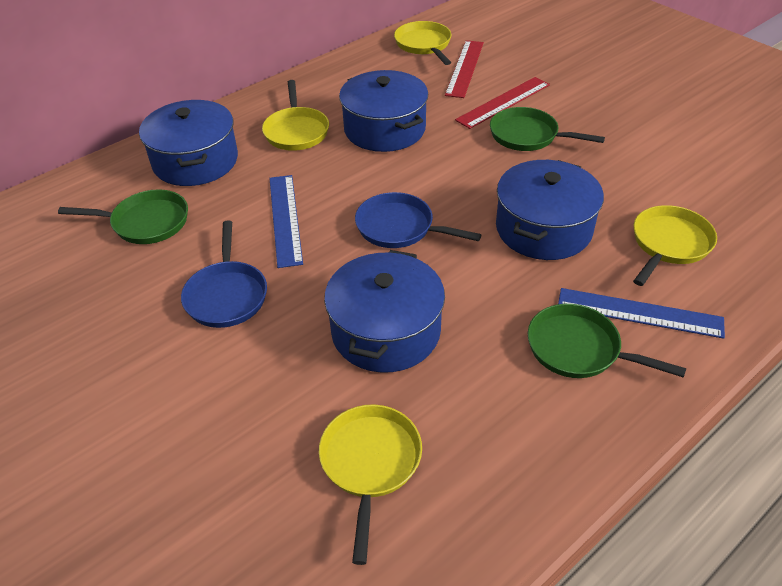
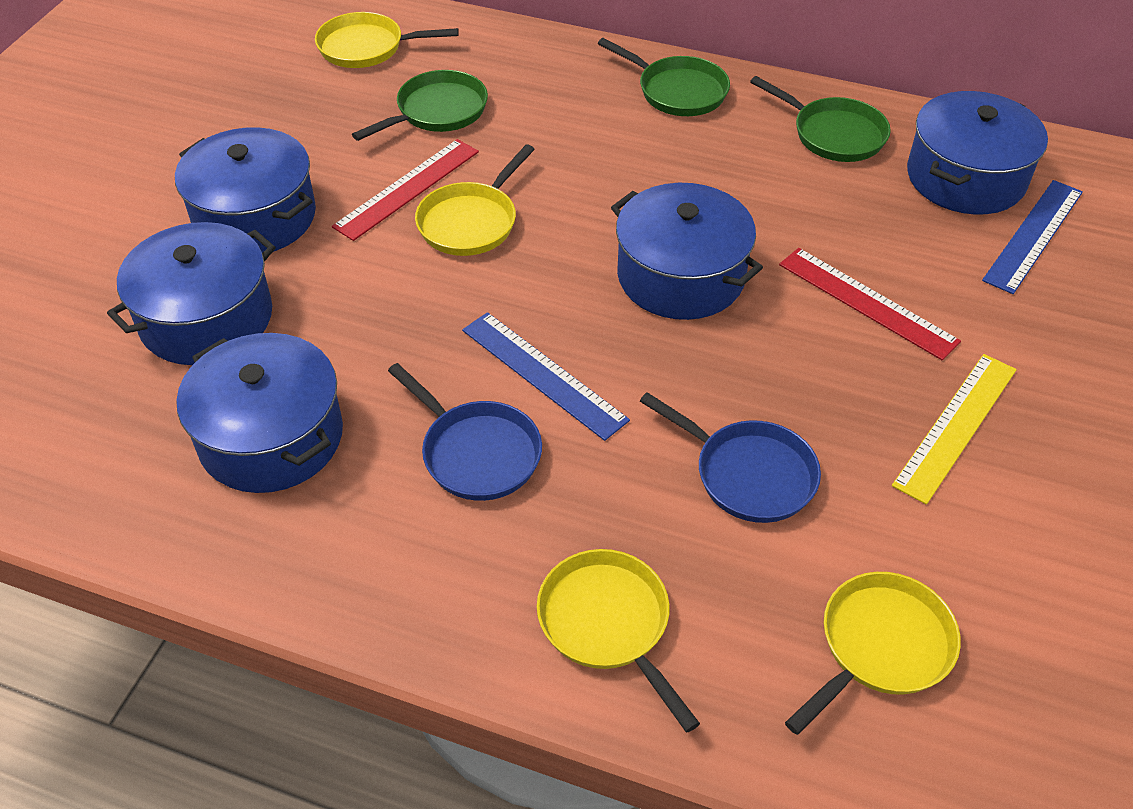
blue pot: 4 -> 5
yellow ruler: 0 -> 1

